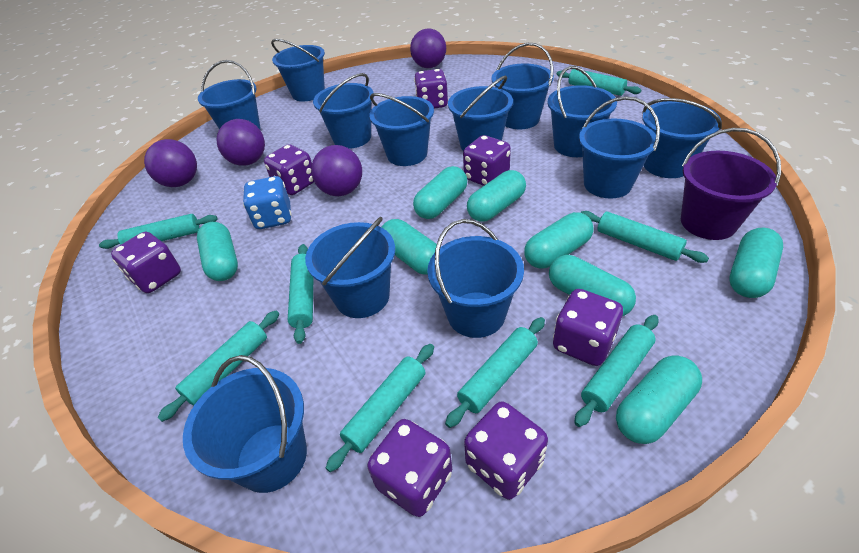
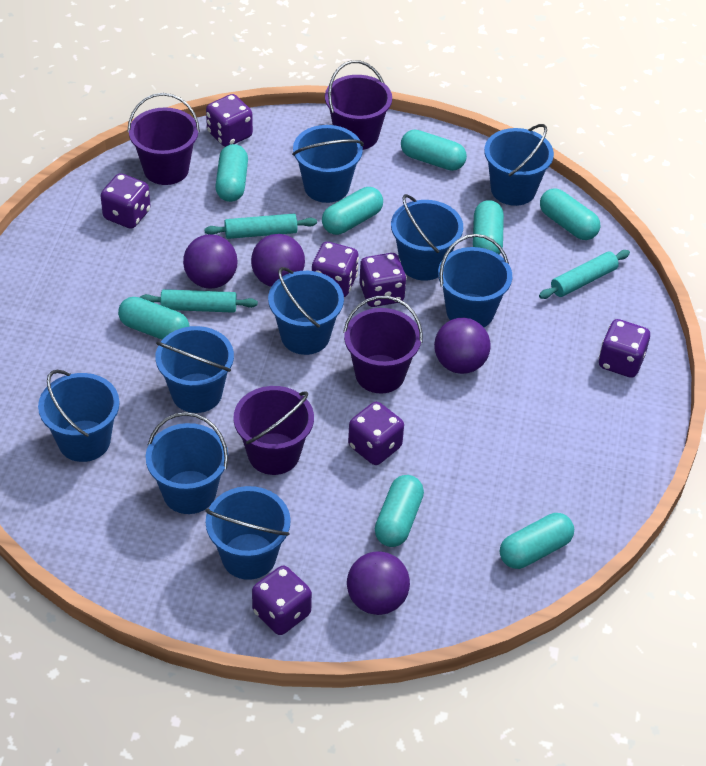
blue bucket: 12 -> 9
blue dice: 1 -> 0
purple bucket: 1 -> 4
turquoise rolling pin: 8 -> 3

